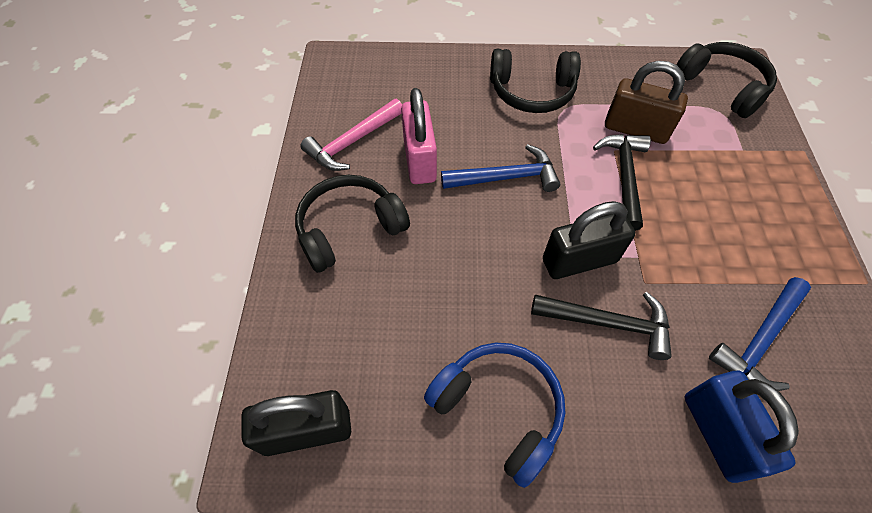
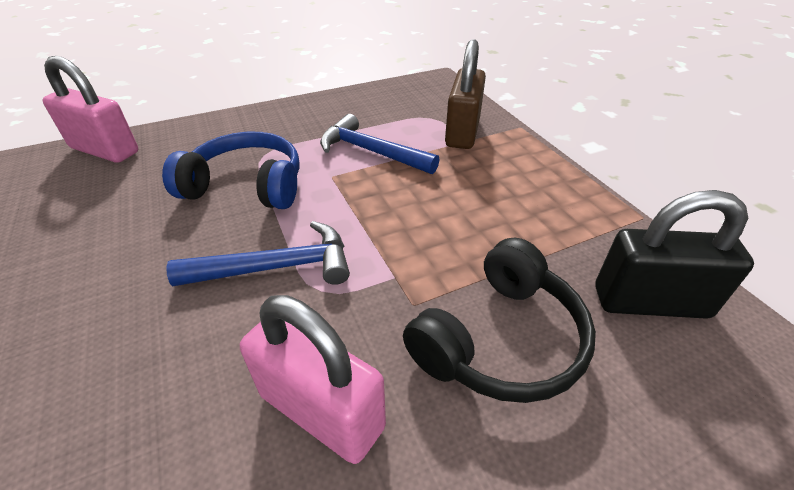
black hammer: 2 -> 0
black headphones: 3 -> 1
black padlock: 2 -> 1
blue padlock: 1 -> 0
pink hammer: 1 -> 0
pink padlock: 1 -> 2

